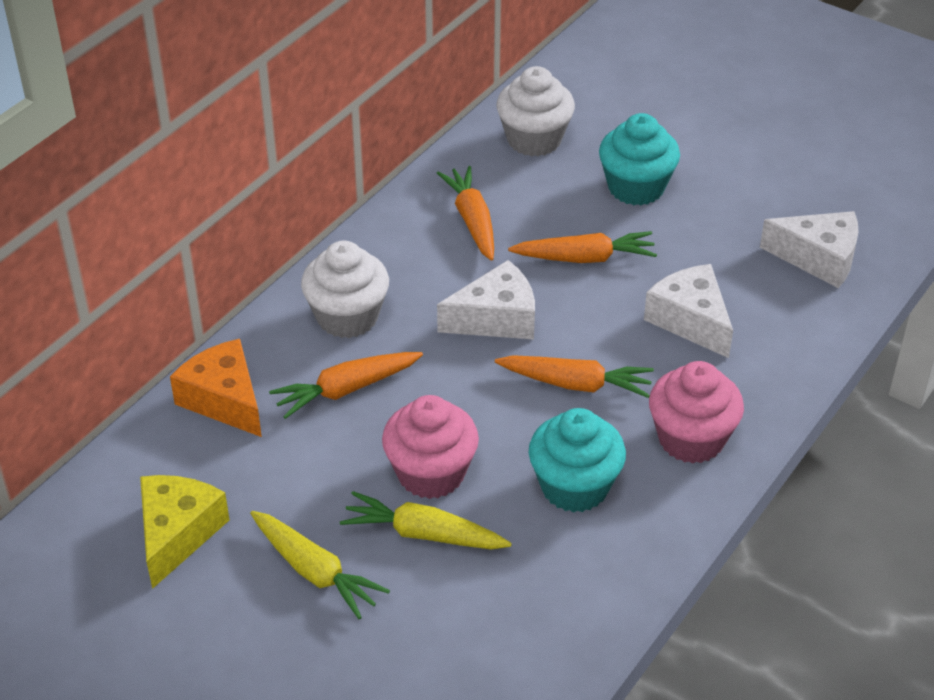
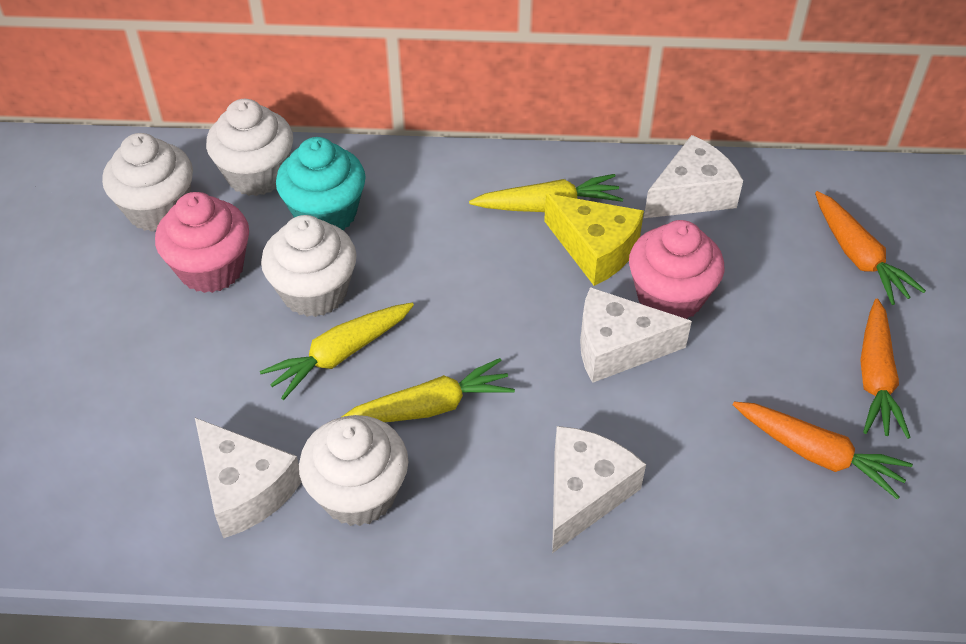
orange carrot: 4 -> 3
orange cheese: 1 -> 0
turquoise cupcake: 2 -> 1
white cheese: 3 -> 4
white cupcake: 2 -> 4
yellow carrot: 2 -> 3

